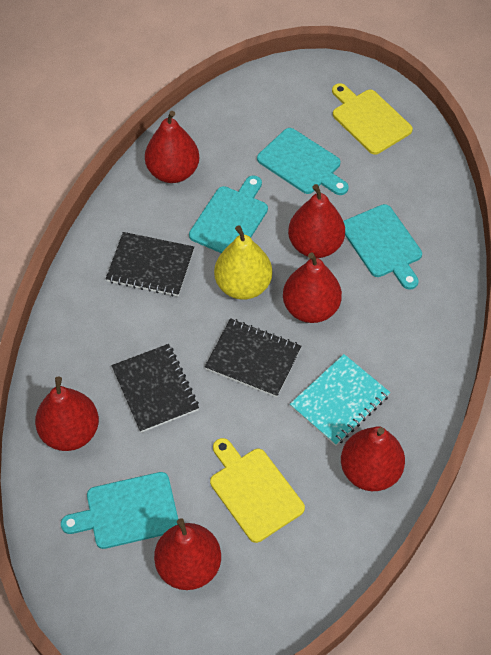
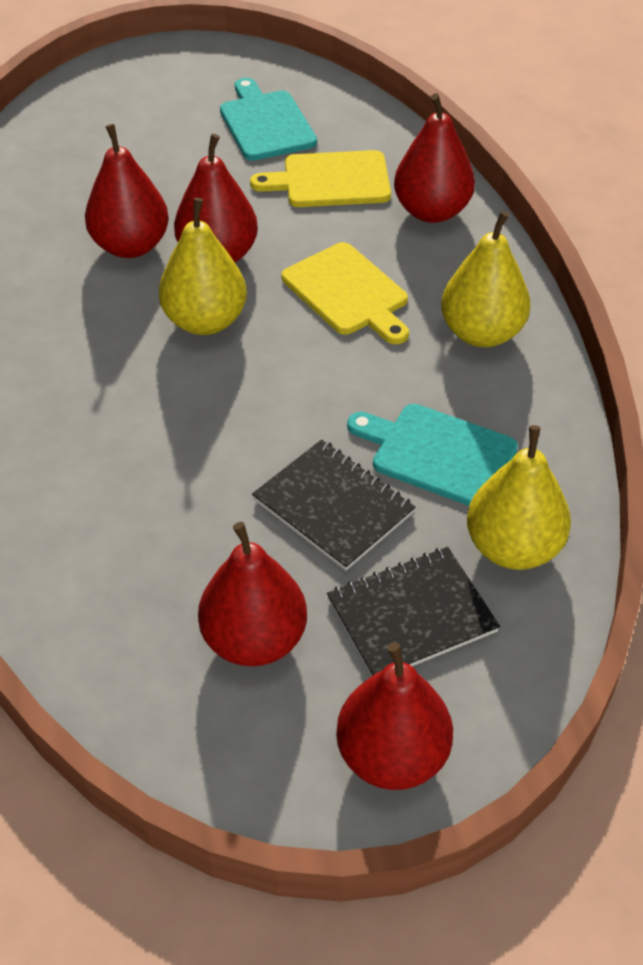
black notebook: 3 -> 2
red pear: 6 -> 5
turquoise cutting board: 4 -> 2
turquoise notebook: 1 -> 0
yellow pear: 1 -> 3

